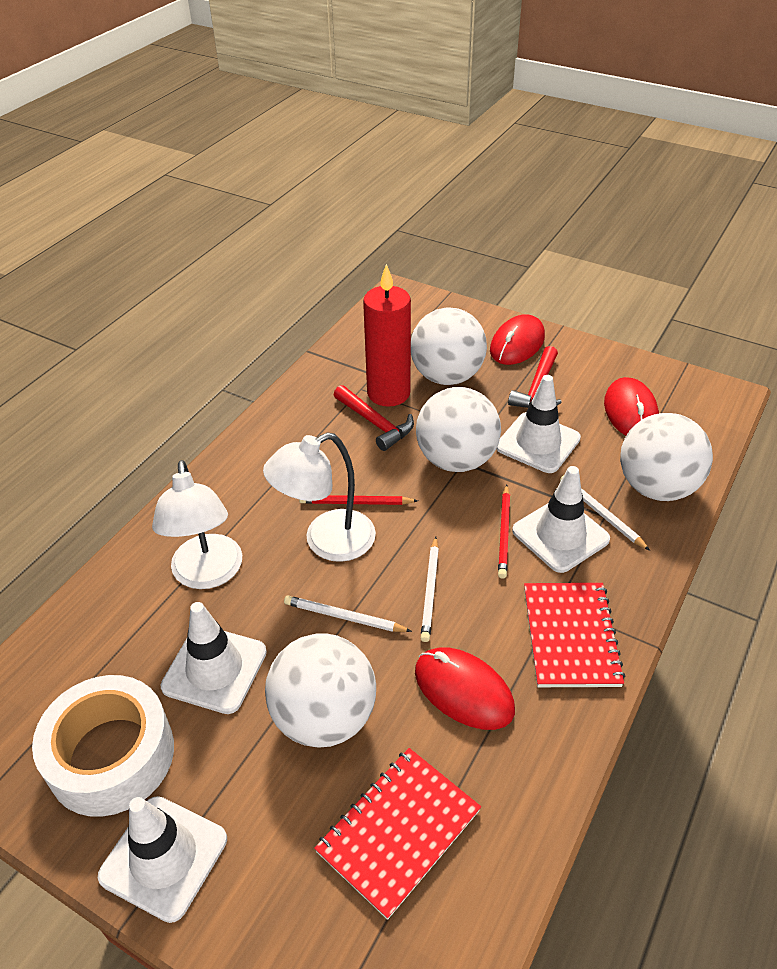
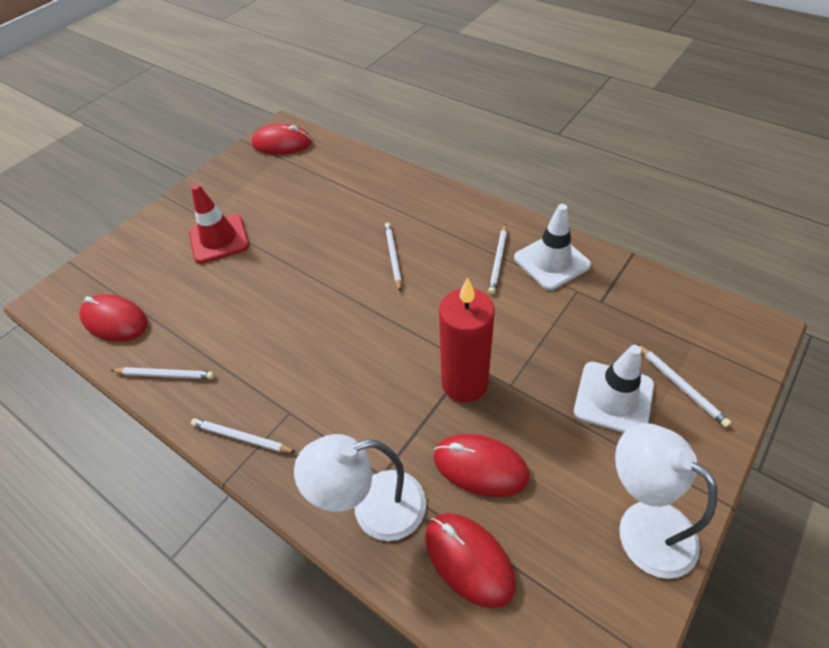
red hammer: 2 -> 0
red mouse: 3 -> 4
red notebook: 2 -> 0
red pencil: 2 -> 0
red traffic cone: 0 -> 1
white ball: 4 -> 0
white pencil: 3 -> 5
white tape: 1 -> 0
white traffic cone: 4 -> 2

